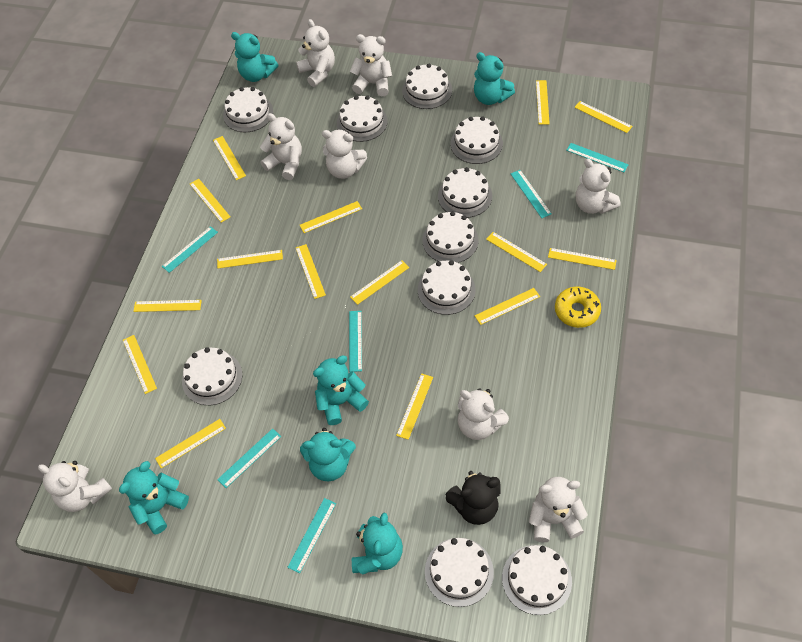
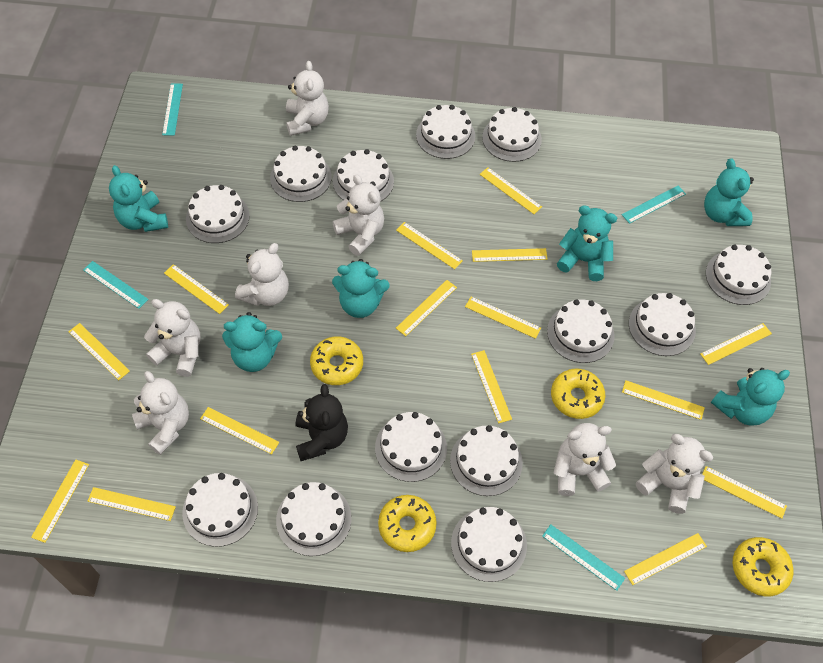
turquoise ruler: 6 -> 4
white cake: 10 -> 13
white teddy bear: 8 -> 7
yellow donut: 1 -> 4

